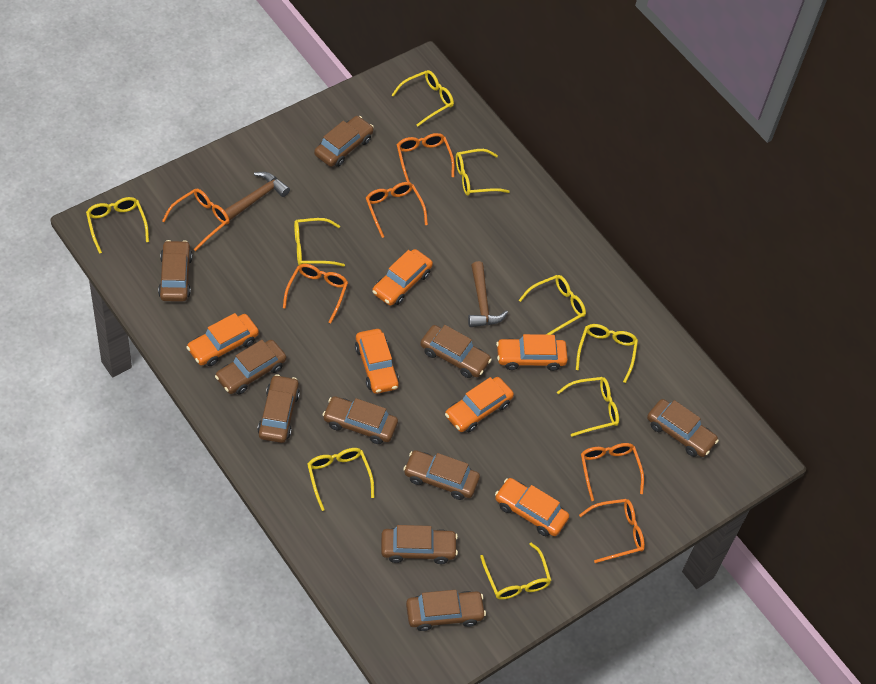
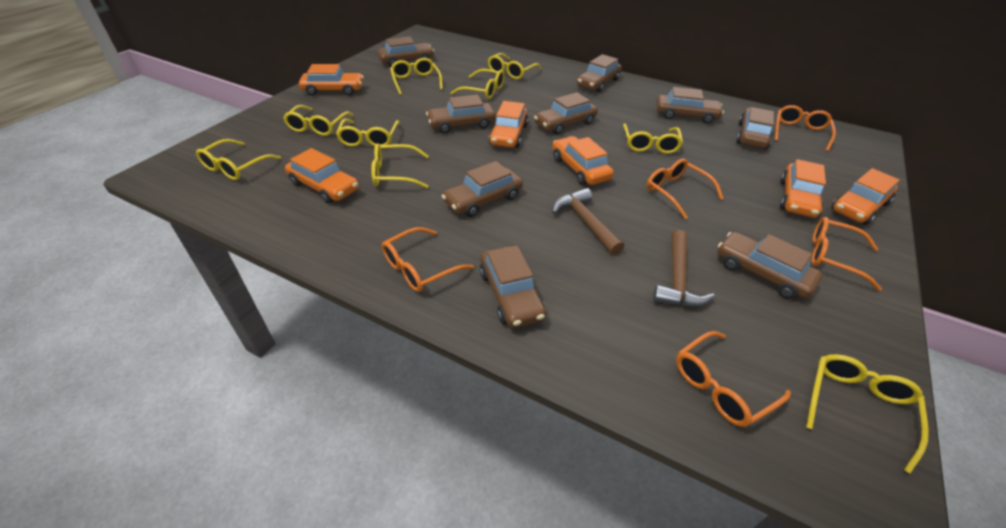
brown car: 10 -> 9
orange glasses: 6 -> 5

